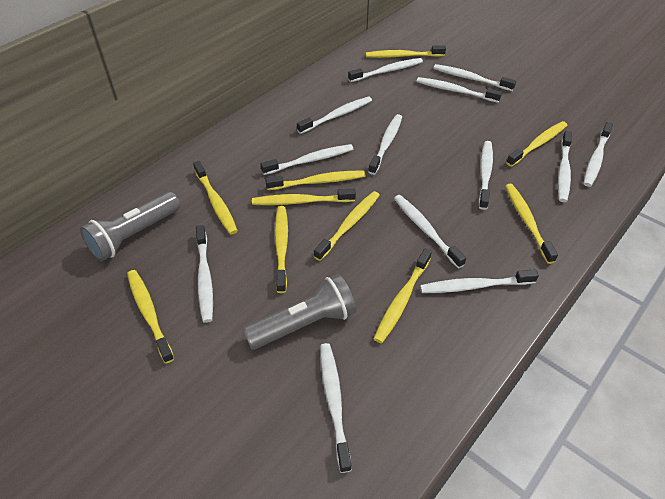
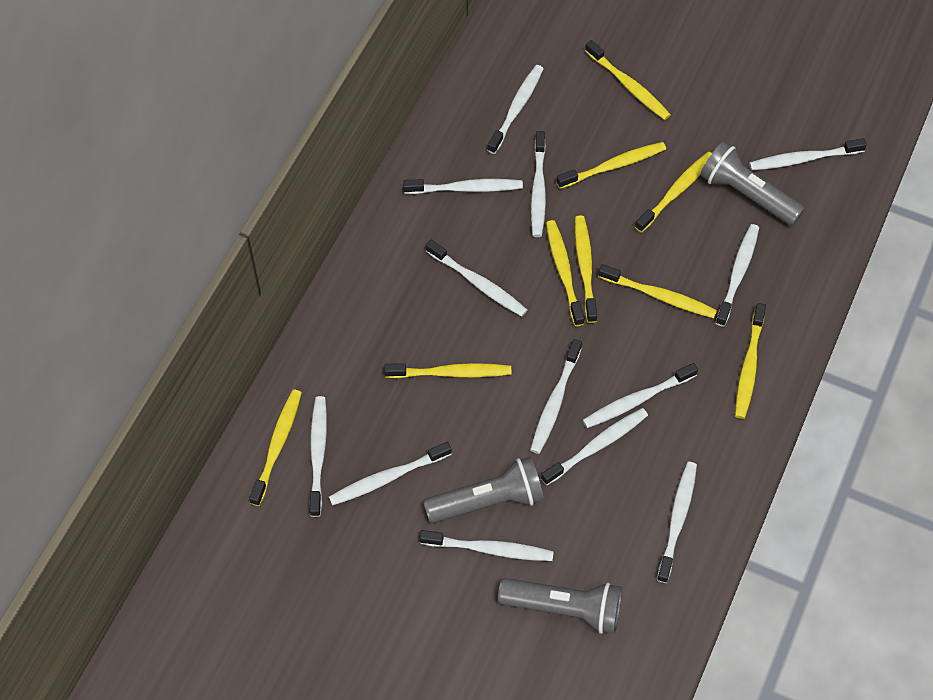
grey flashlight: 2 -> 3
yellow toothbrush: 10 -> 9

